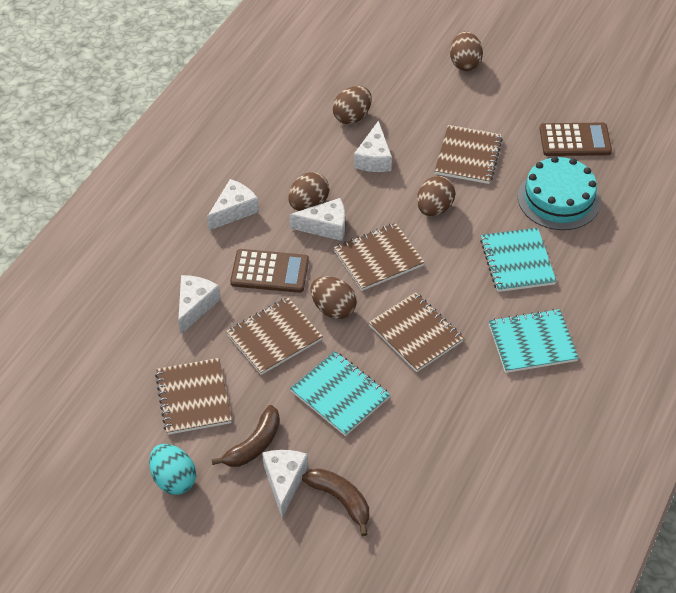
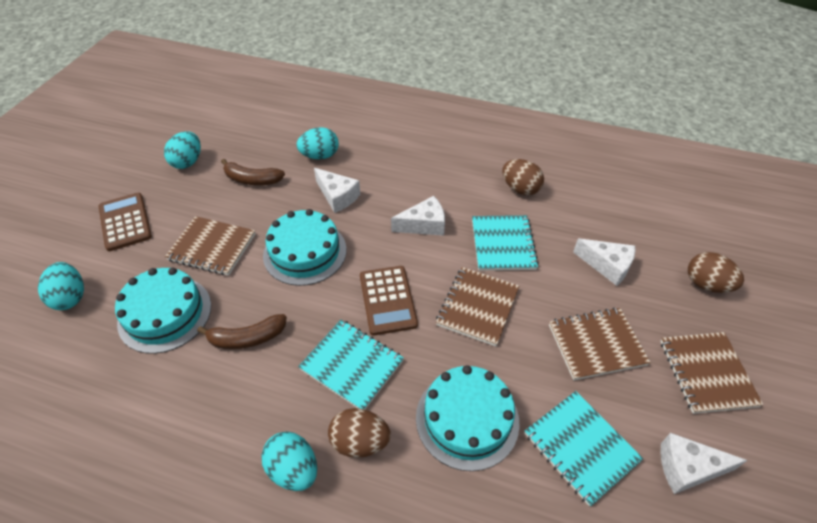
brown egg: 5 -> 3
brown notebook: 5 -> 4
turquoise cake: 1 -> 3
turquoise egg: 1 -> 4
white cheese: 5 -> 4

